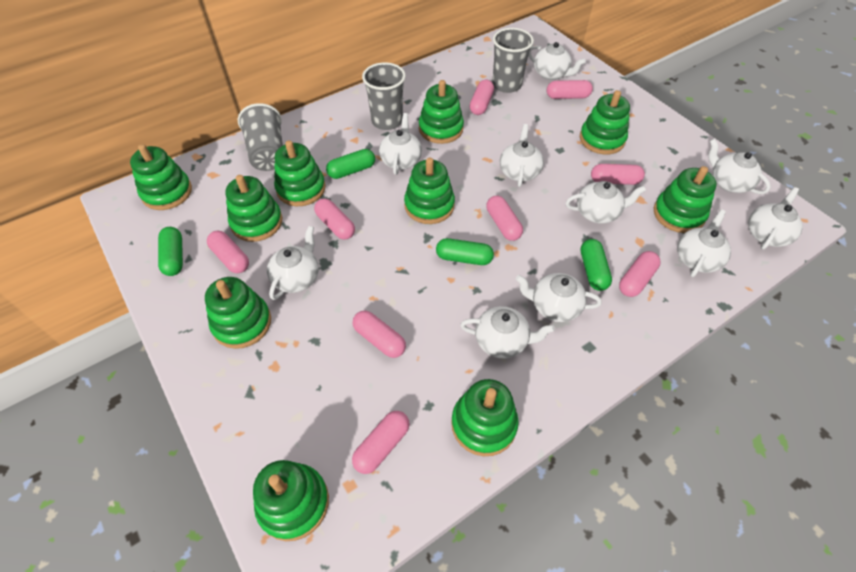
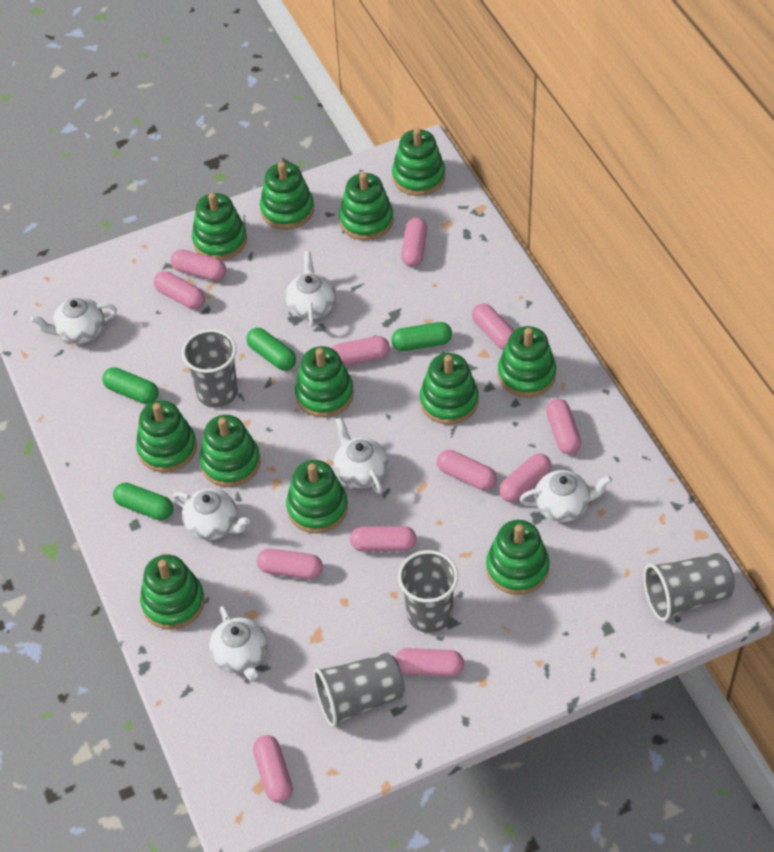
green stacking toy: 10 -> 12
grey cup: 3 -> 4
pink capsule: 9 -> 12
white teapot: 10 -> 6

